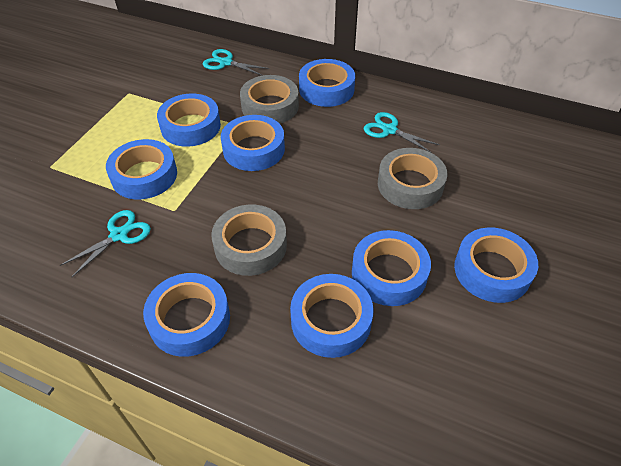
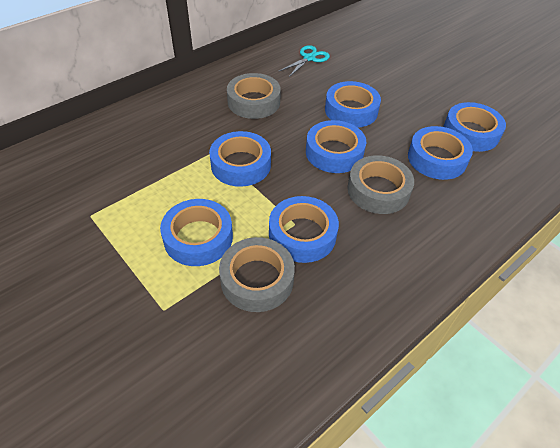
blue tape: 8 -> 7
turquoise scissors: 3 -> 1

